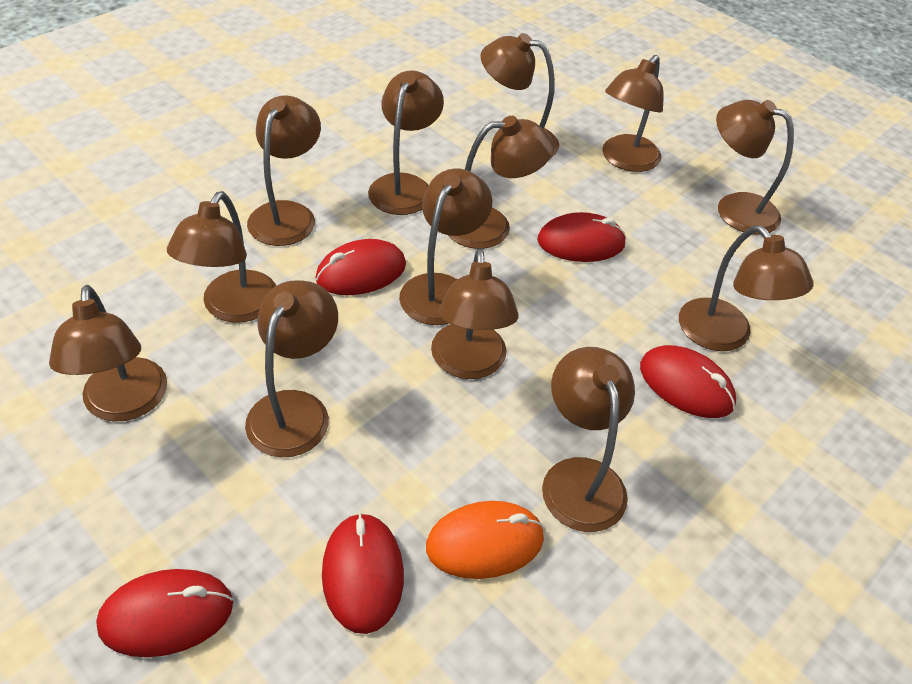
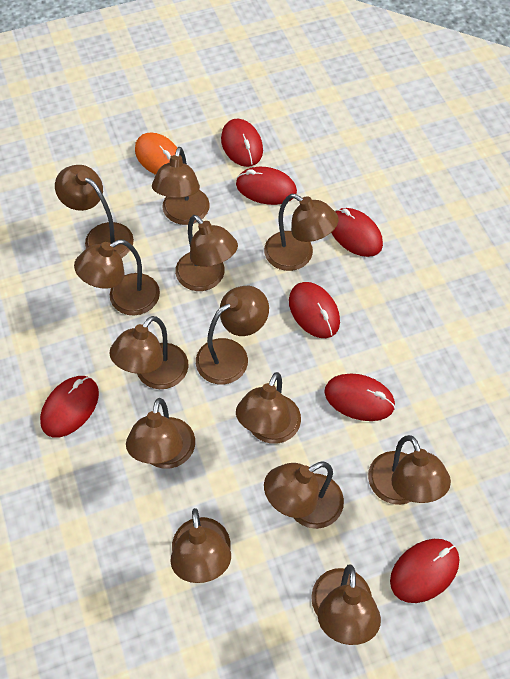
red mouse: 5 -> 7

